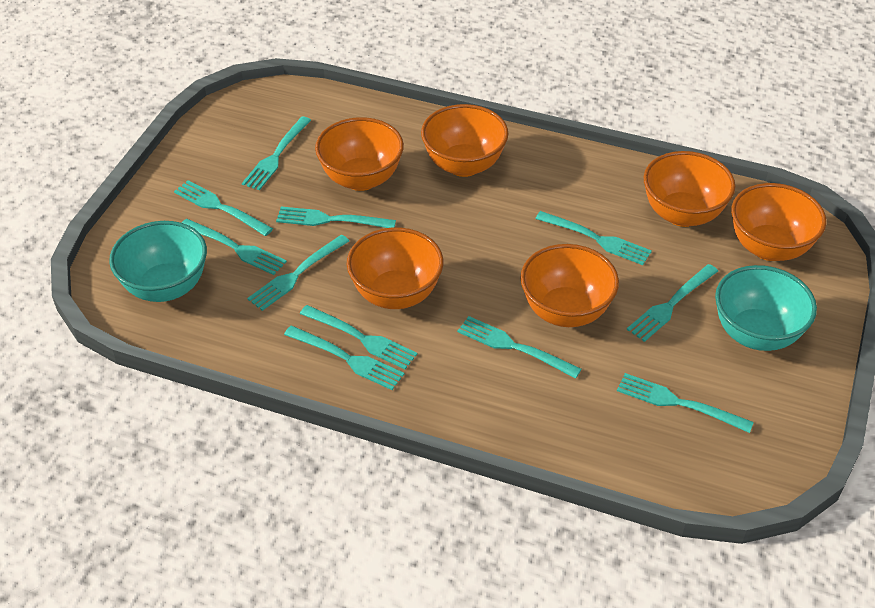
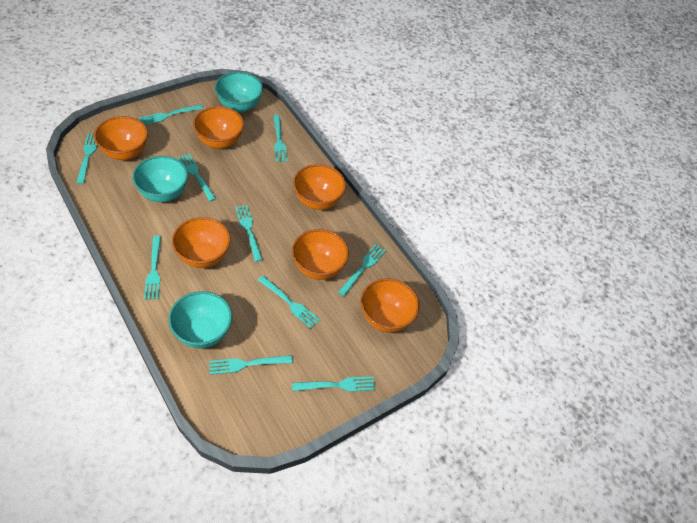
turquoise bowl: 2 -> 3
turquoise fork: 11 -> 10

